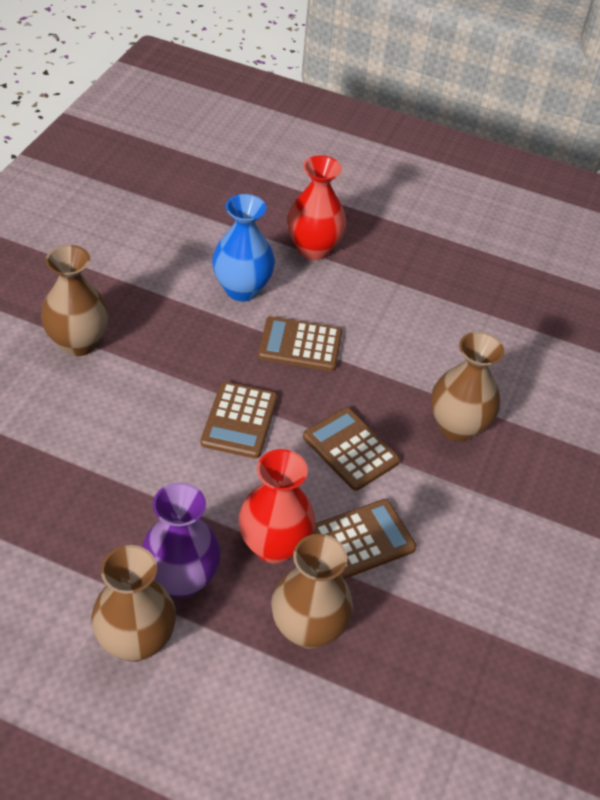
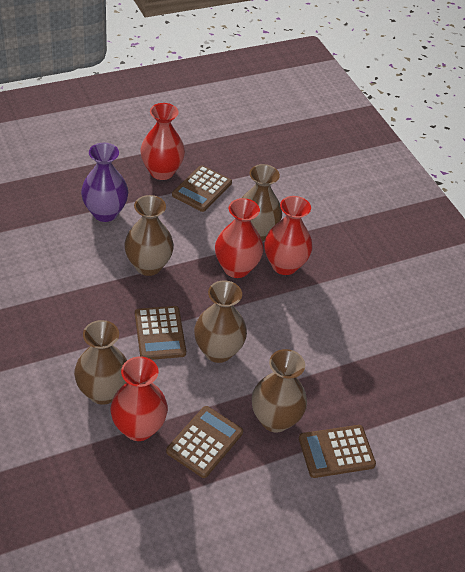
blue vase: 1 -> 0
brown vase: 4 -> 5
red vase: 2 -> 4

